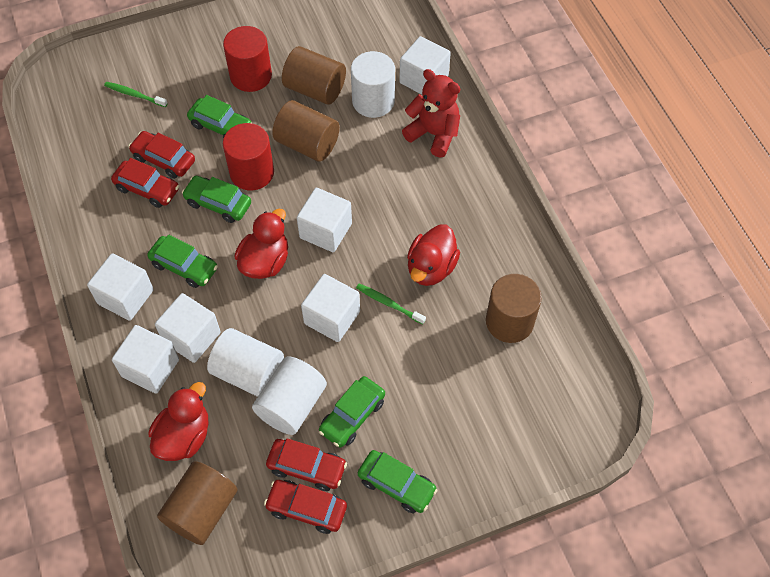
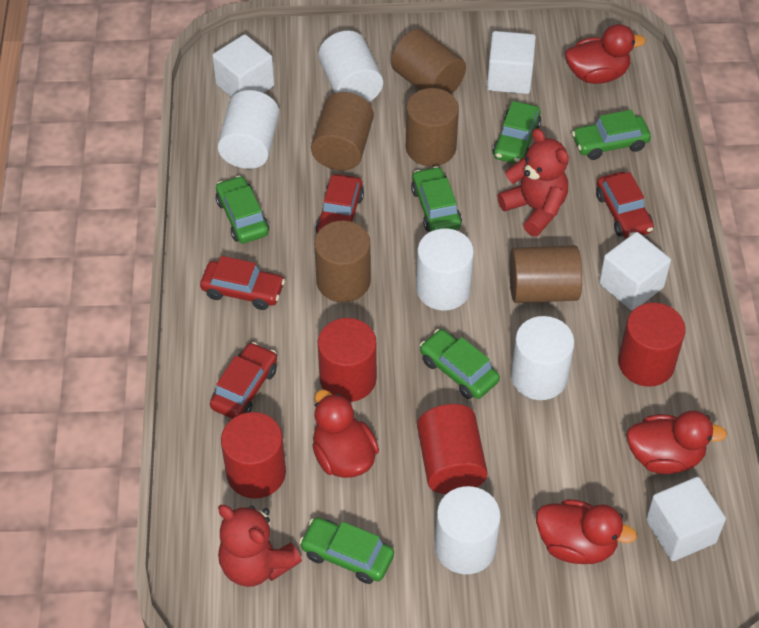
brown cylinder: 4 -> 5
green car: 5 -> 6
green toothbrush: 2 -> 0
red cylinder: 2 -> 4
red duck: 3 -> 4
red teddy bear: 1 -> 2
white cube: 6 -> 4
white cylinder: 3 -> 5

